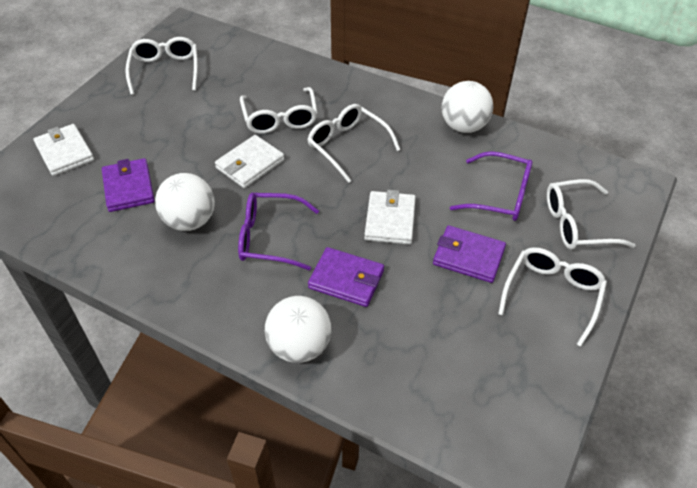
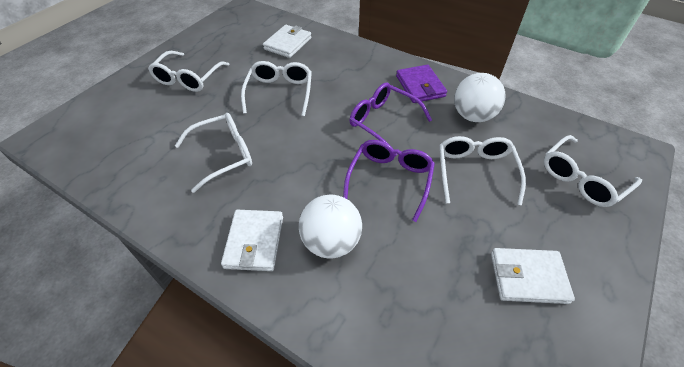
purple wallet: 3 -> 1
white ball: 3 -> 2

